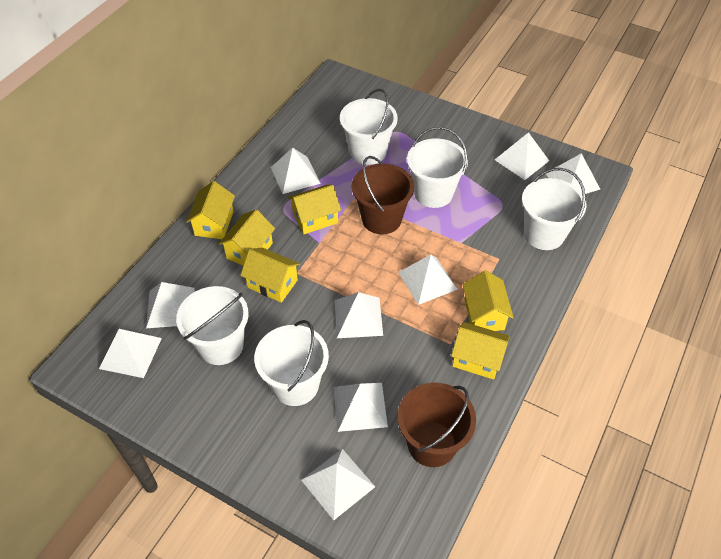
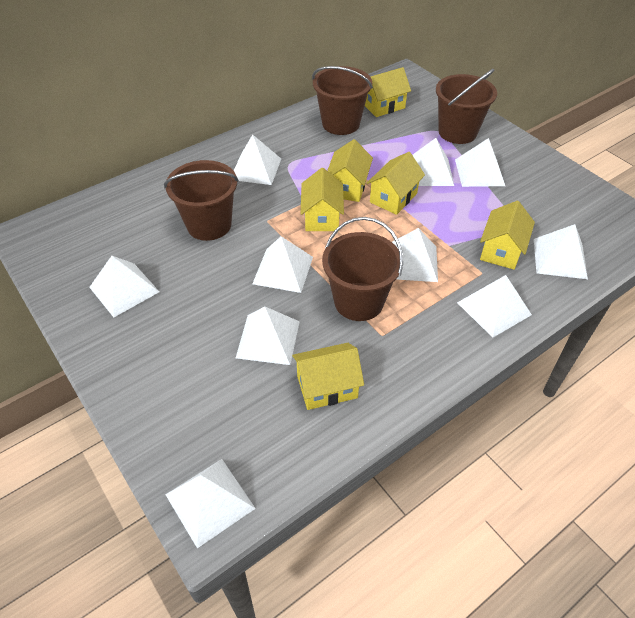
brown bucket: 2 -> 4
white bucket: 5 -> 0
white pyramid: 9 -> 10

